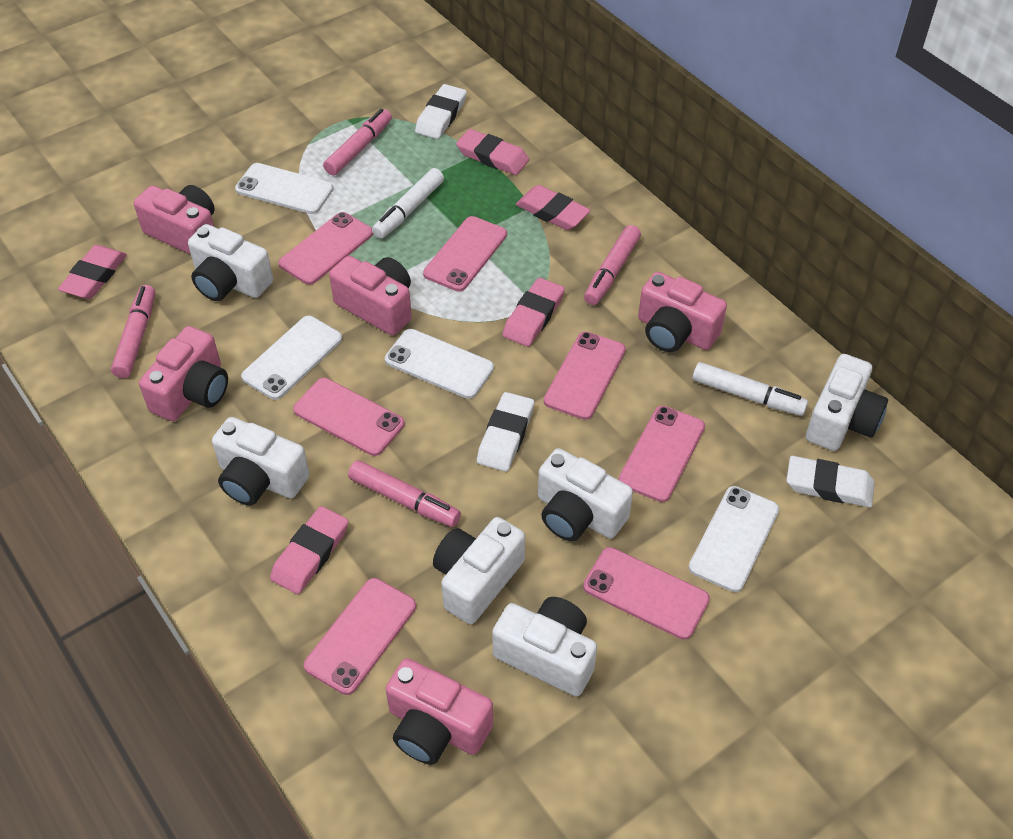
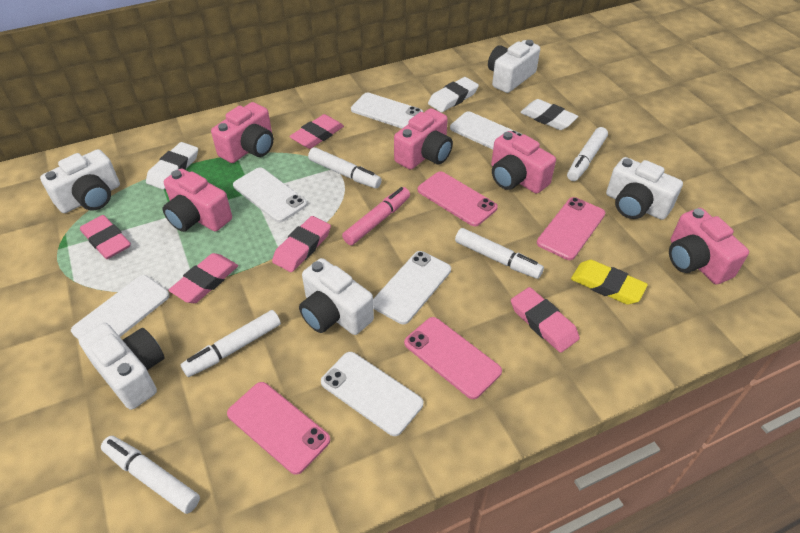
pink marker: 4 -> 1
pink phone: 7 -> 4
white camera: 6 -> 5
white marker: 2 -> 5
white phone: 4 -> 6
yellow eraser: 0 -> 1

